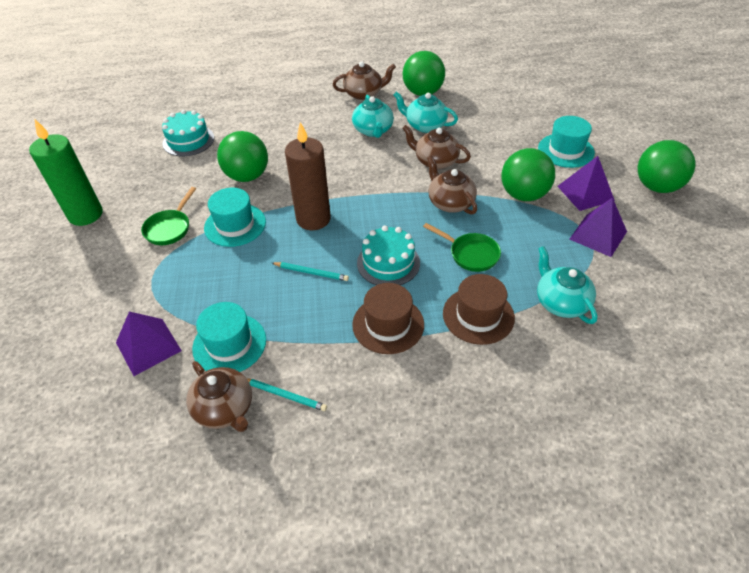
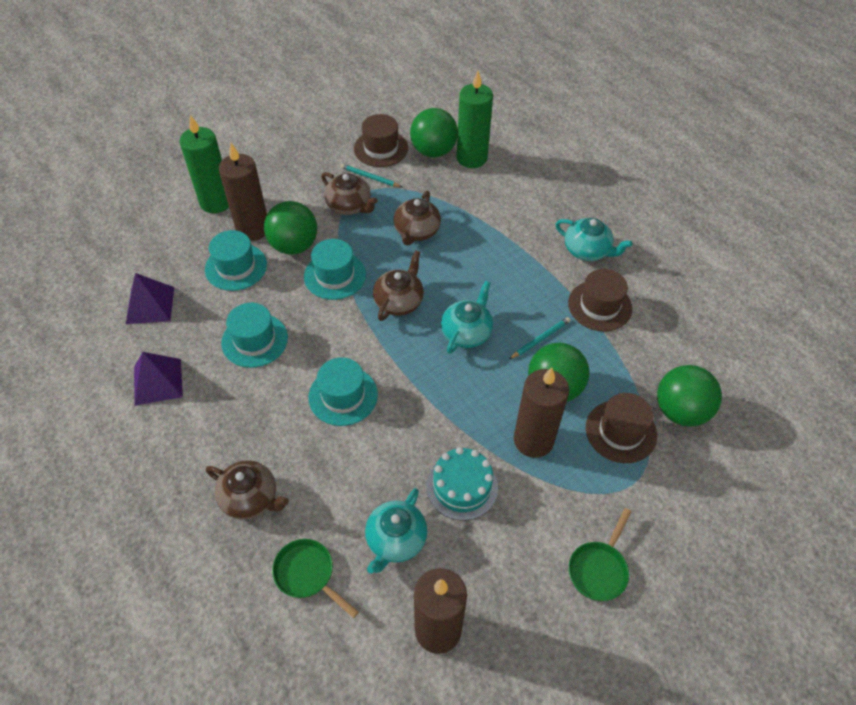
brown candle: 1 -> 3
brown hat: 2 -> 3
green candle: 1 -> 2
purple pyramid: 3 -> 2
turquoise cake: 2 -> 1
turquoise hat: 3 -> 4

